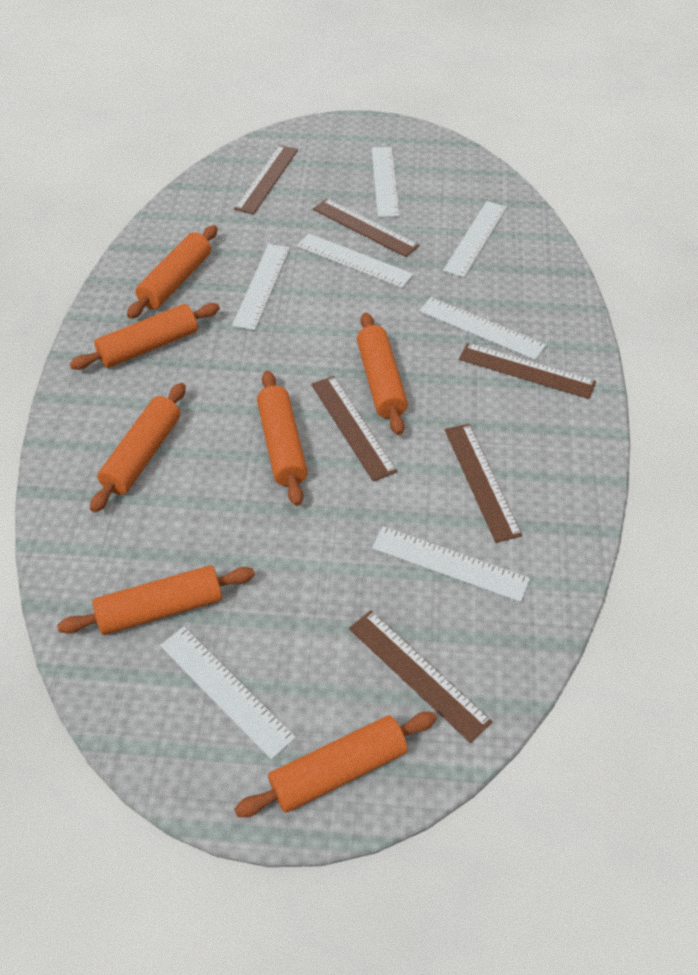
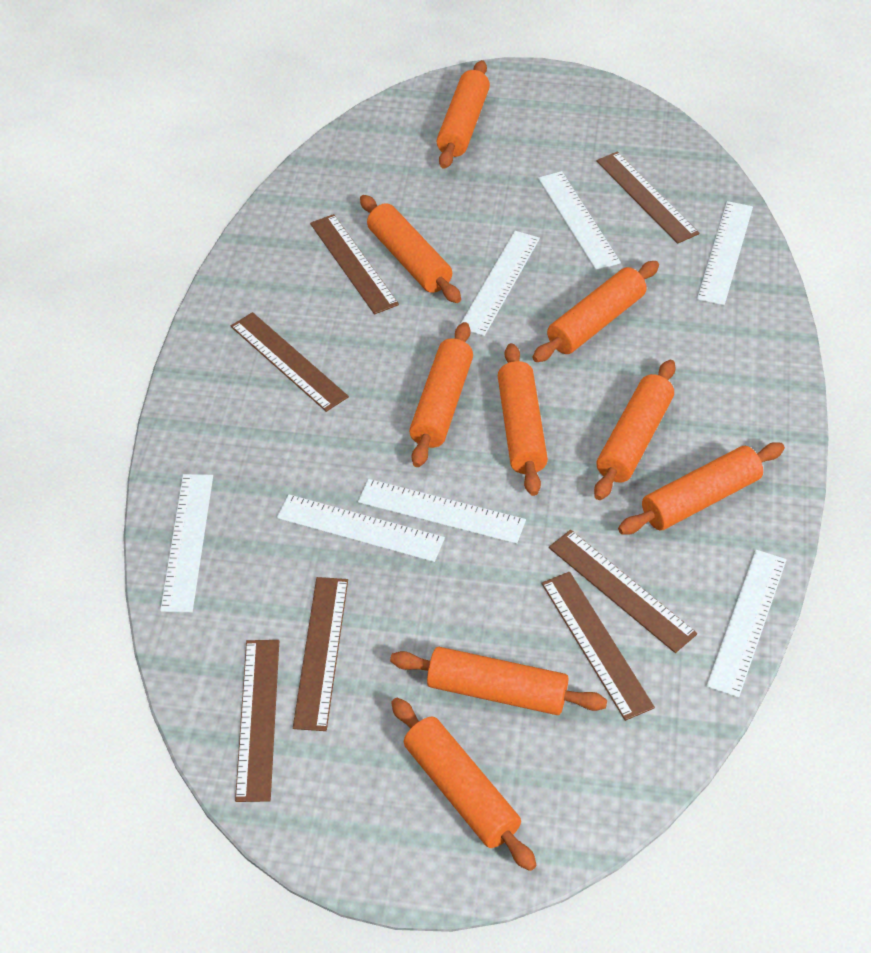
brown ruler: 6 -> 7
orange rolling pin: 7 -> 9

